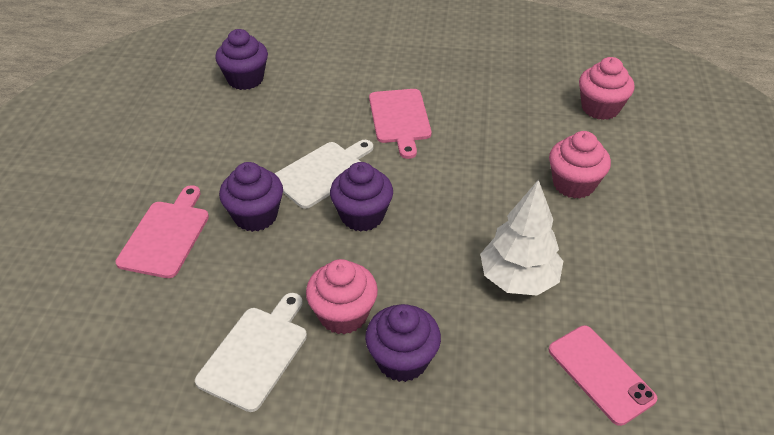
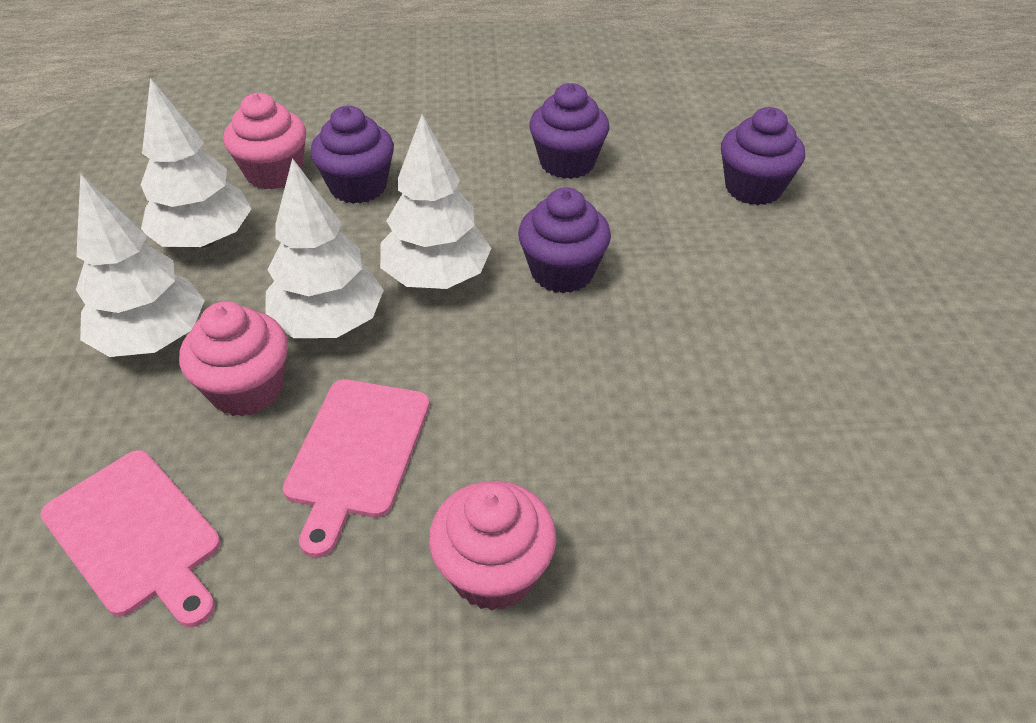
pink phone: 1 -> 0
white cutting board: 2 -> 0
white tree: 1 -> 4

